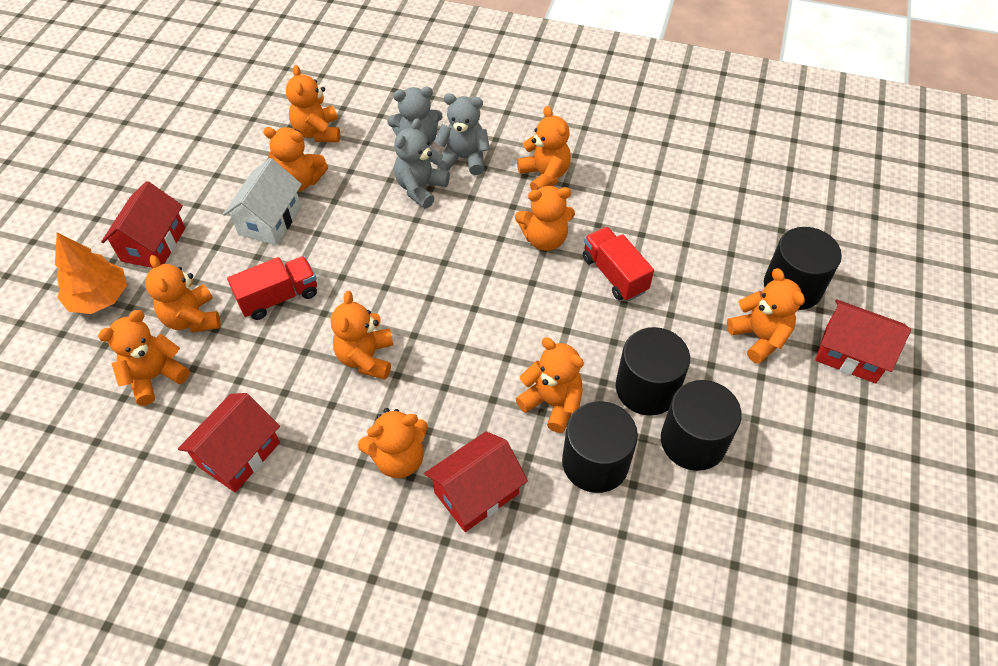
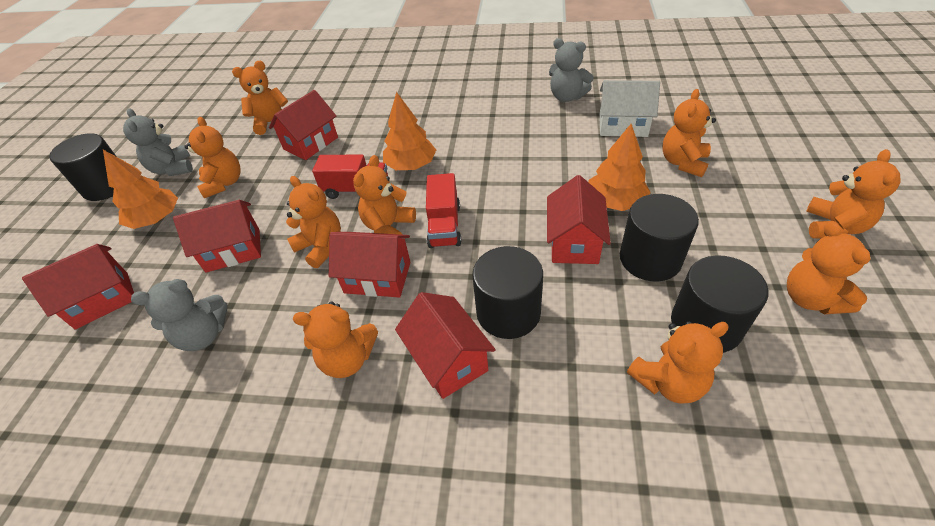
orange teddy bear: 10 -> 9
orange tree: 1 -> 3
red house: 4 -> 6

